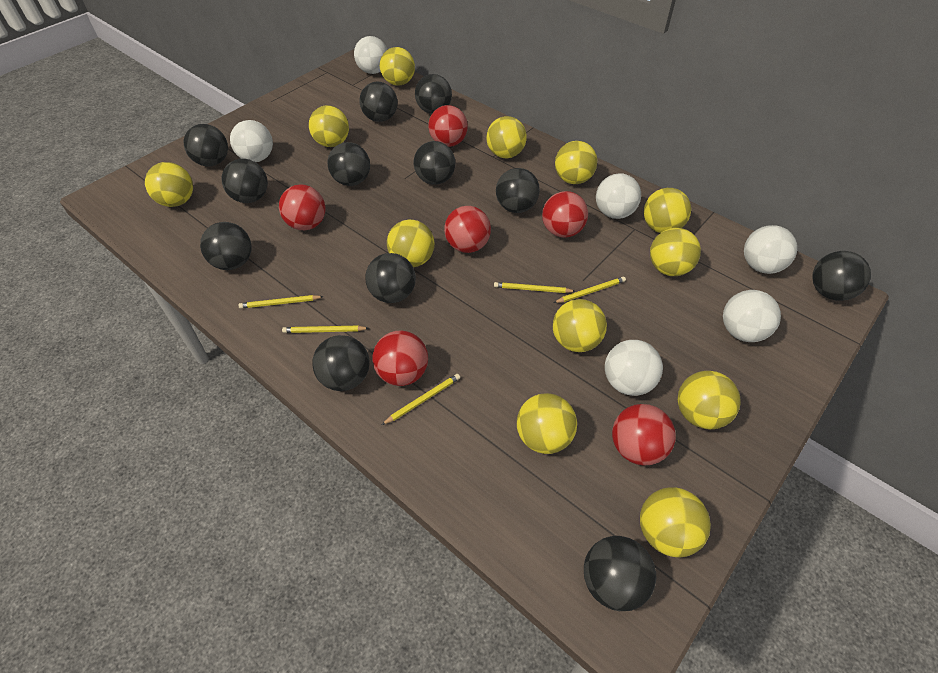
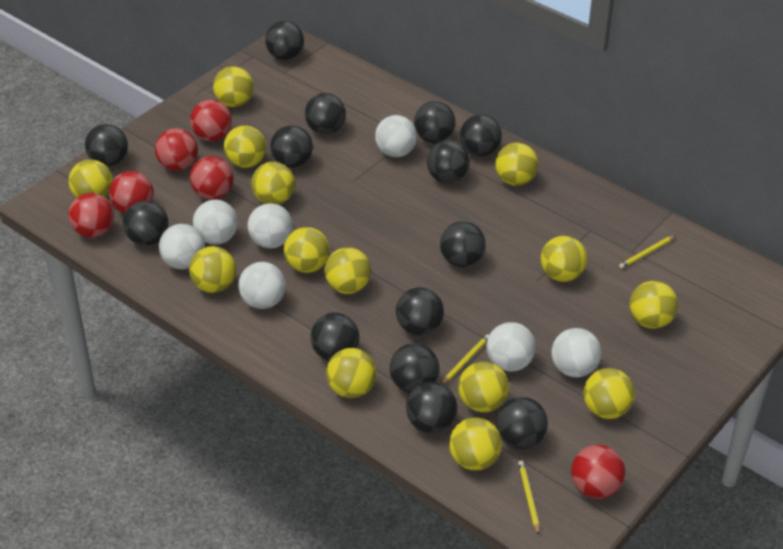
black ball: 12 -> 14
white ball: 6 -> 7
yellow ball: 12 -> 14
yellow pencil: 5 -> 3

